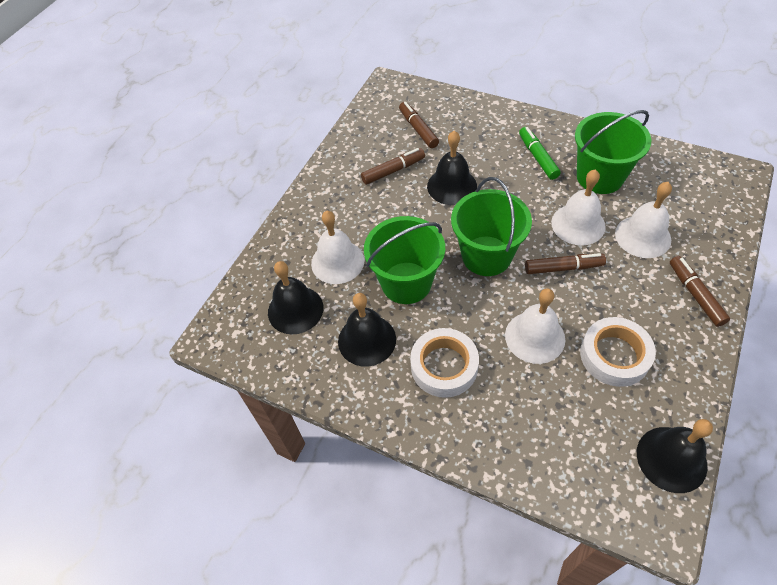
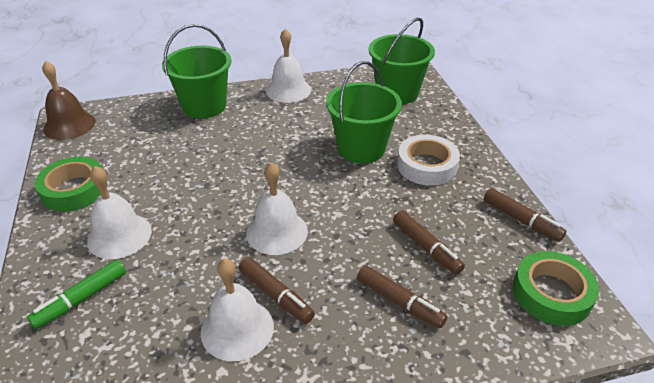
black bell: 4 -> 0
brown bell: 0 -> 1
green tape: 0 -> 2
white tape: 2 -> 1

